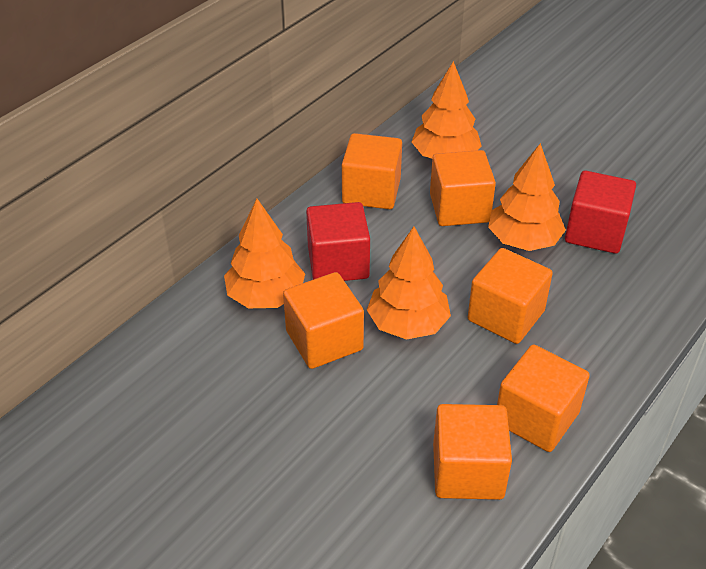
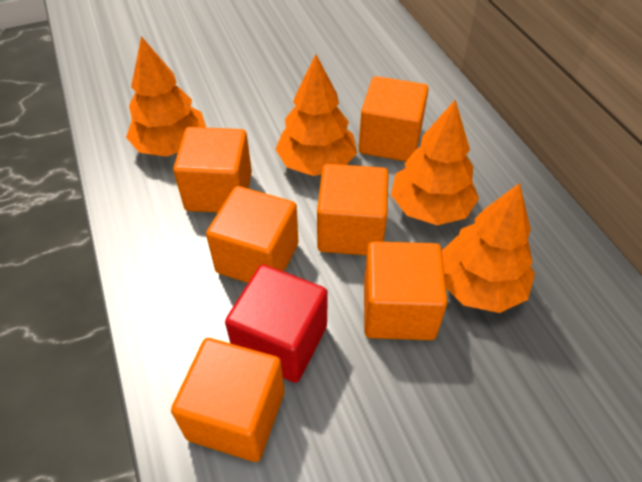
red cube: 2 -> 1

